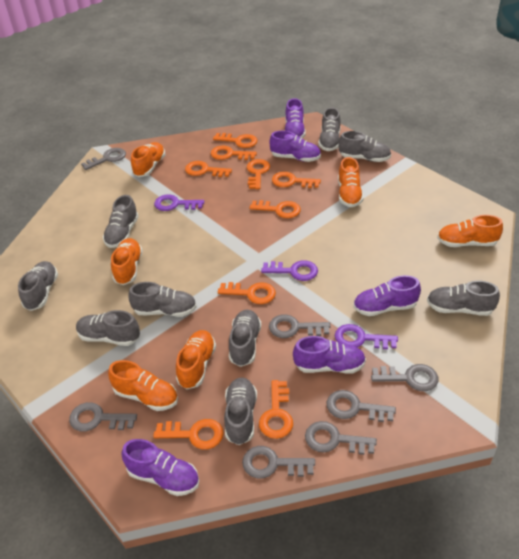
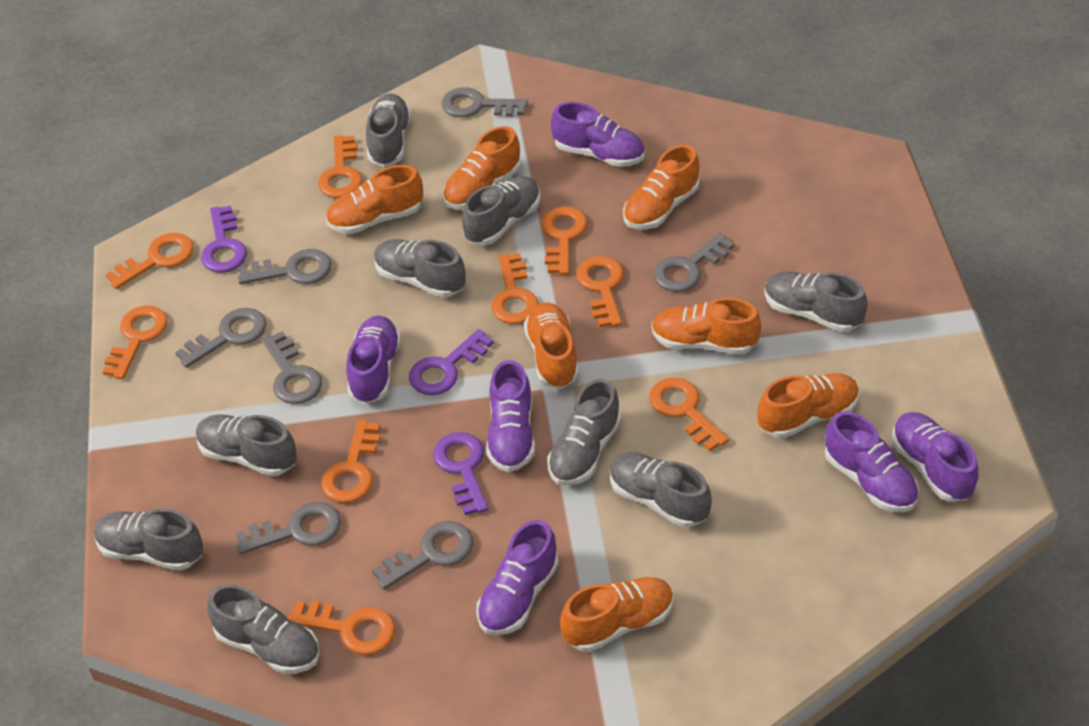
orange shoe: 6 -> 7
purple shoe: 5 -> 6

